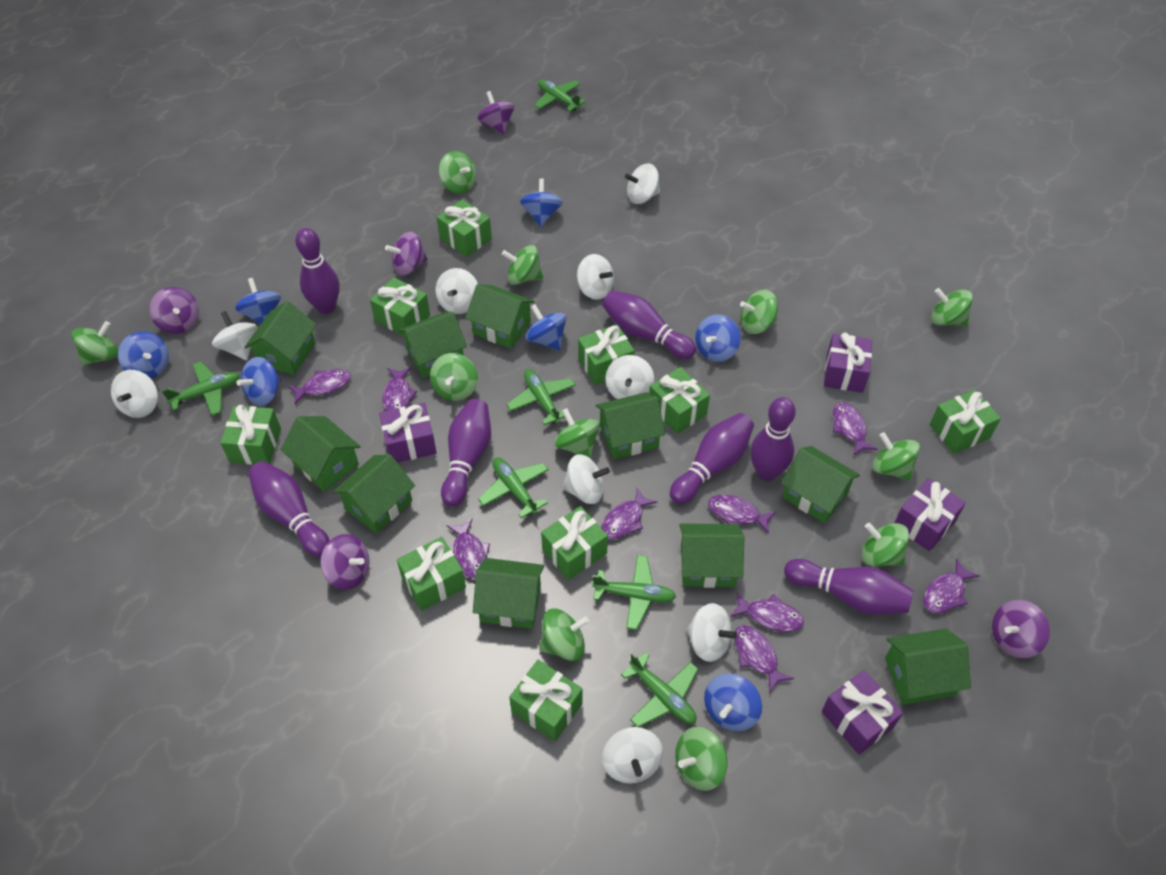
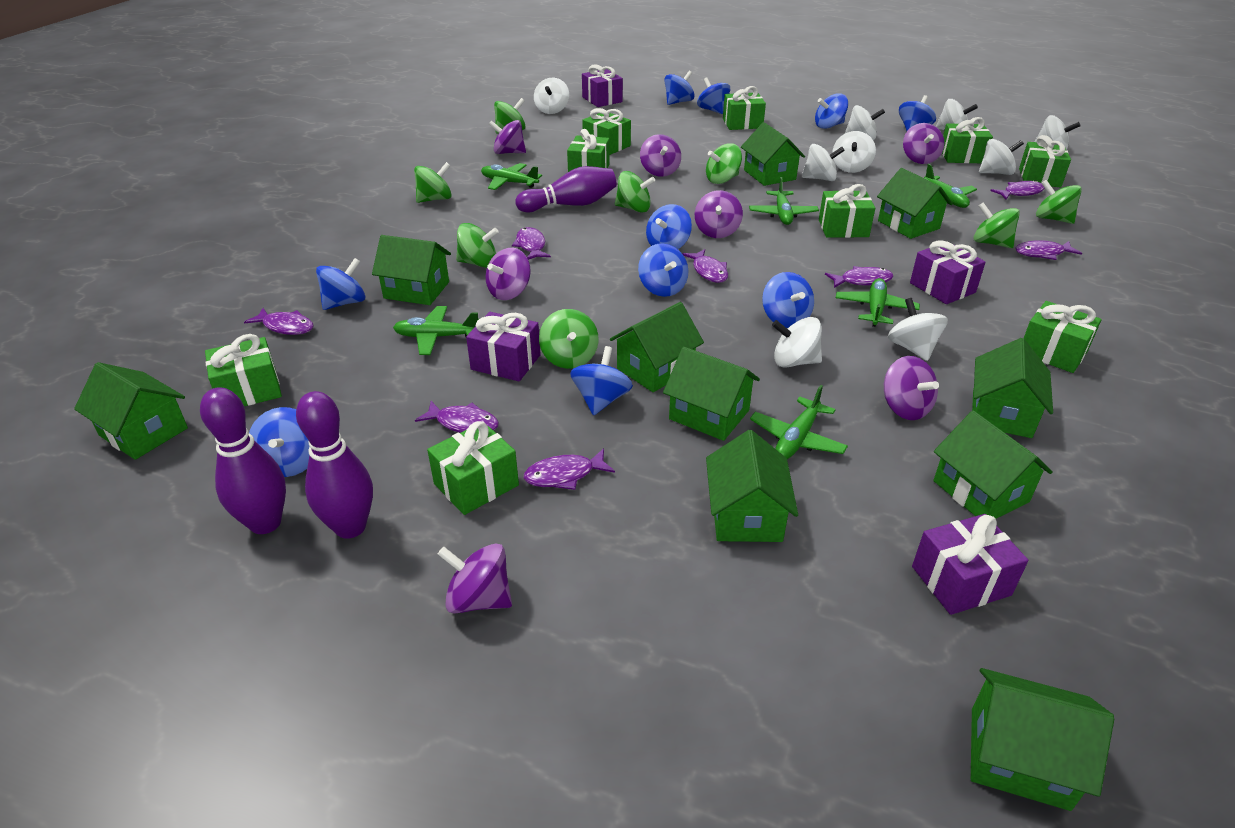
blue spinning top: 7 -> 10
green spinning top: 11 -> 8
purple bowling pin: 7 -> 3
purple fish: 9 -> 8
purple spinning top: 5 -> 7

